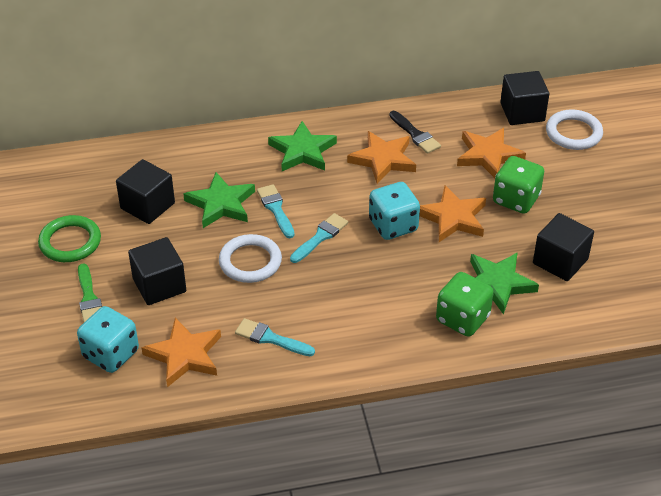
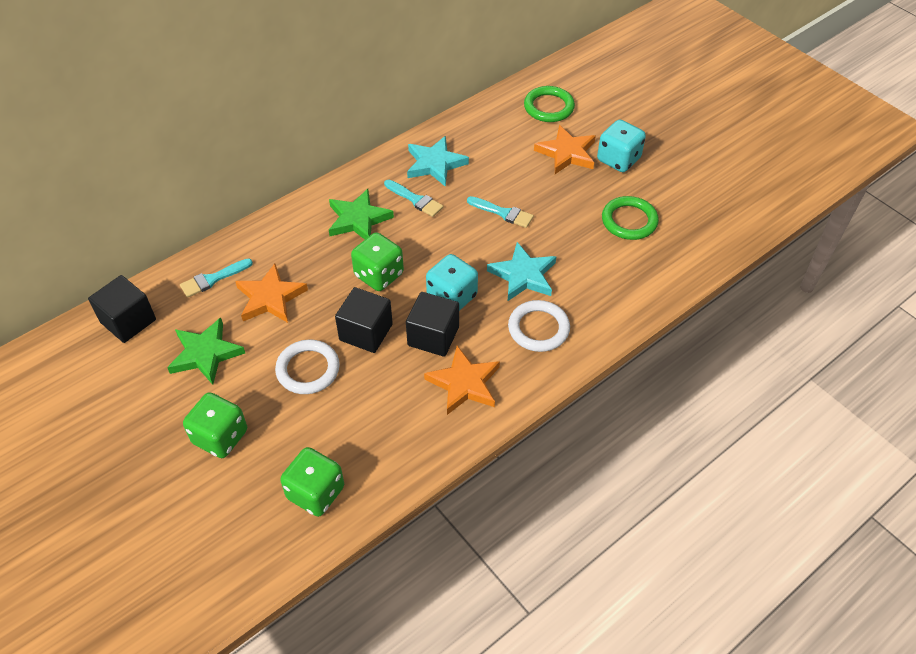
black brush: 1 -> 0
black cube: 4 -> 3
green brush: 1 -> 0
green dice: 2 -> 3
green ring: 1 -> 2
green star: 3 -> 2
orange star: 4 -> 3
turquoise star: 0 -> 2

